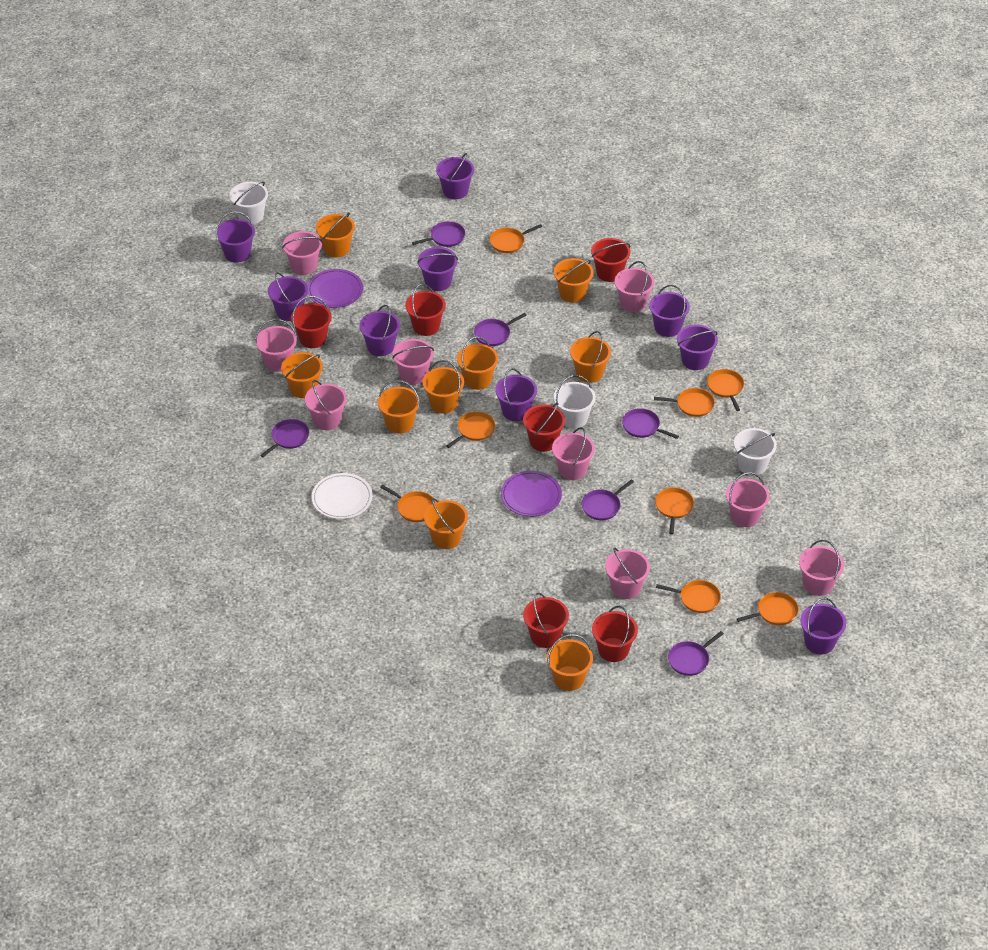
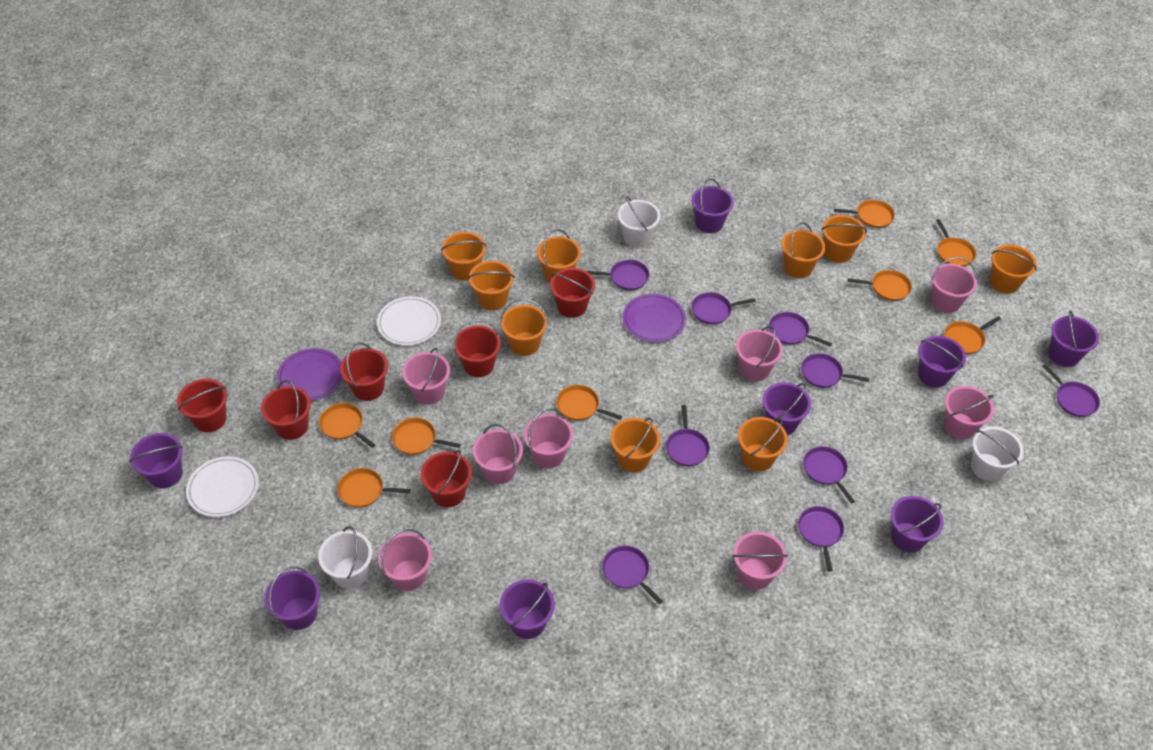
pink bucket: 9 -> 8
purple bucket: 9 -> 8
purple pan: 6 -> 9
white plate: 1 -> 2

